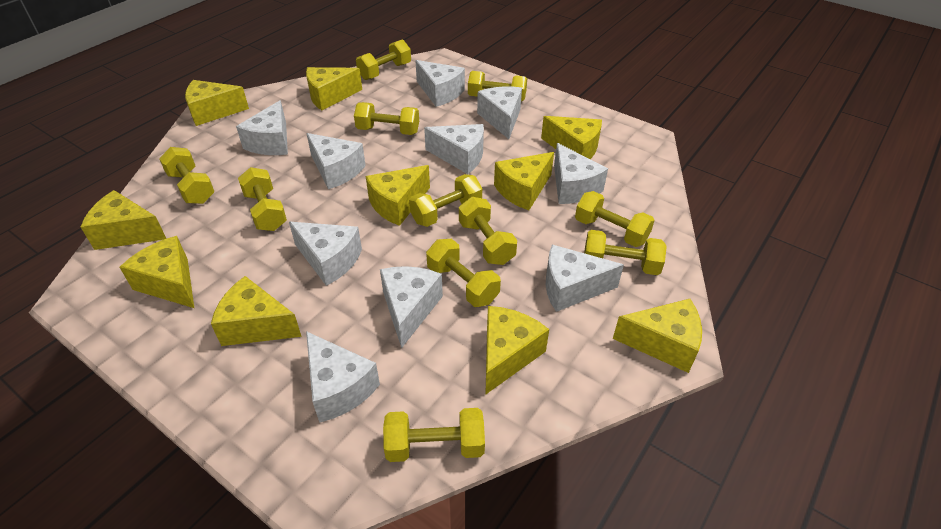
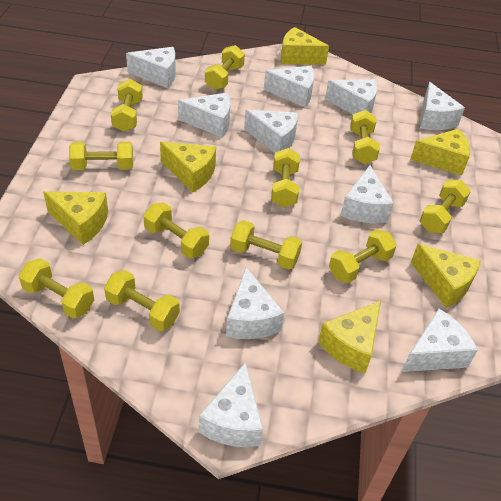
yellow cheese: 10 -> 6

